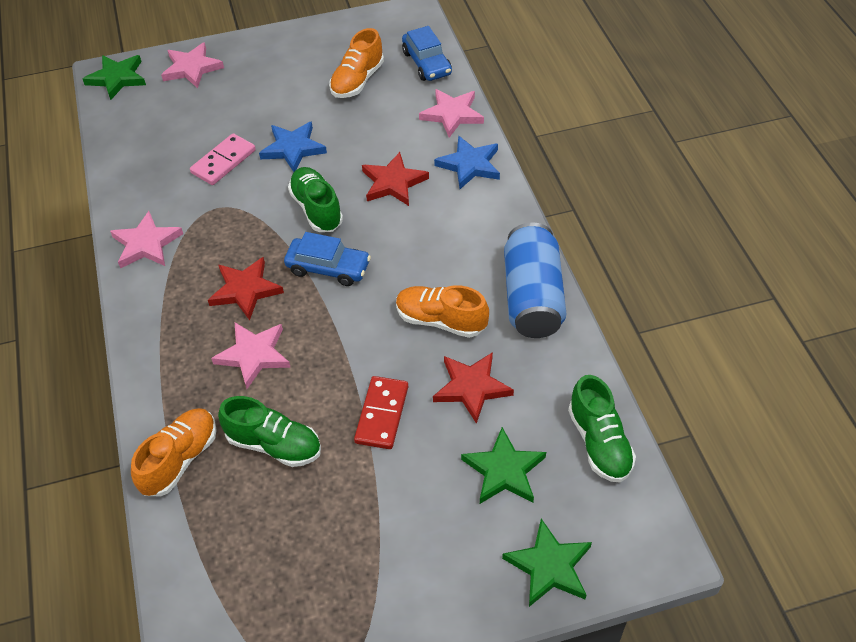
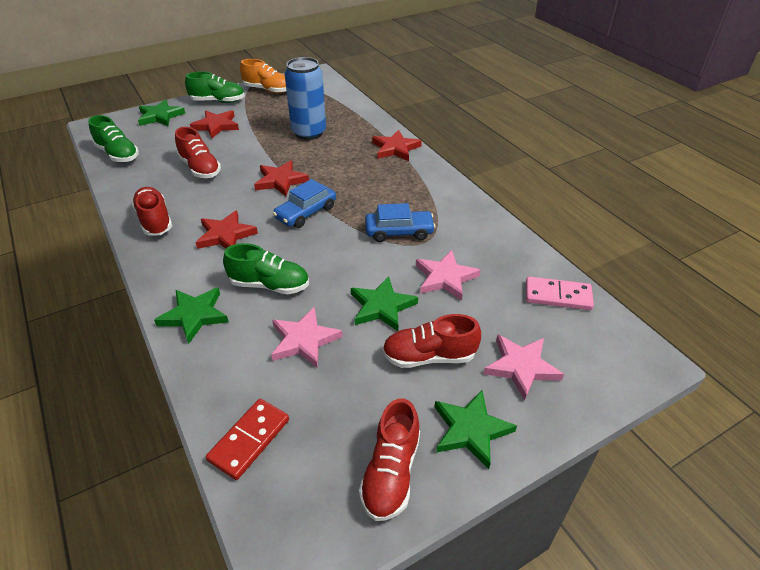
blue star: 2 -> 0
green star: 3 -> 4
orange shoe: 3 -> 1
pink star: 4 -> 3
red shoe: 0 -> 4
red star: 3 -> 4

